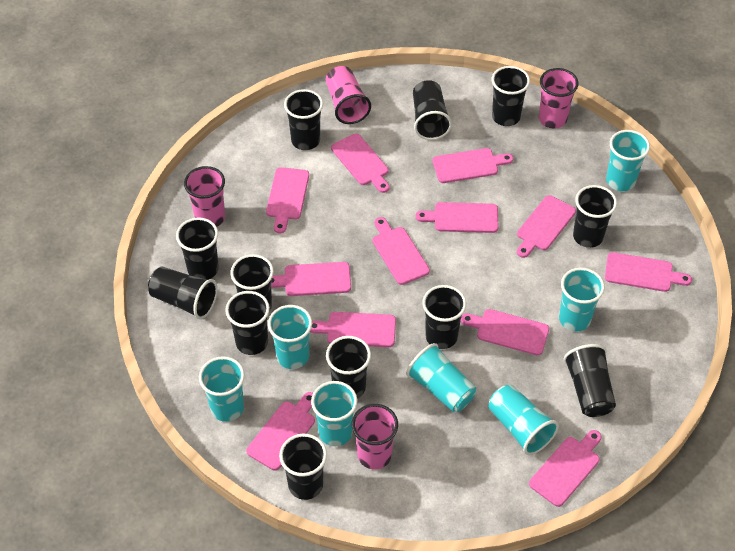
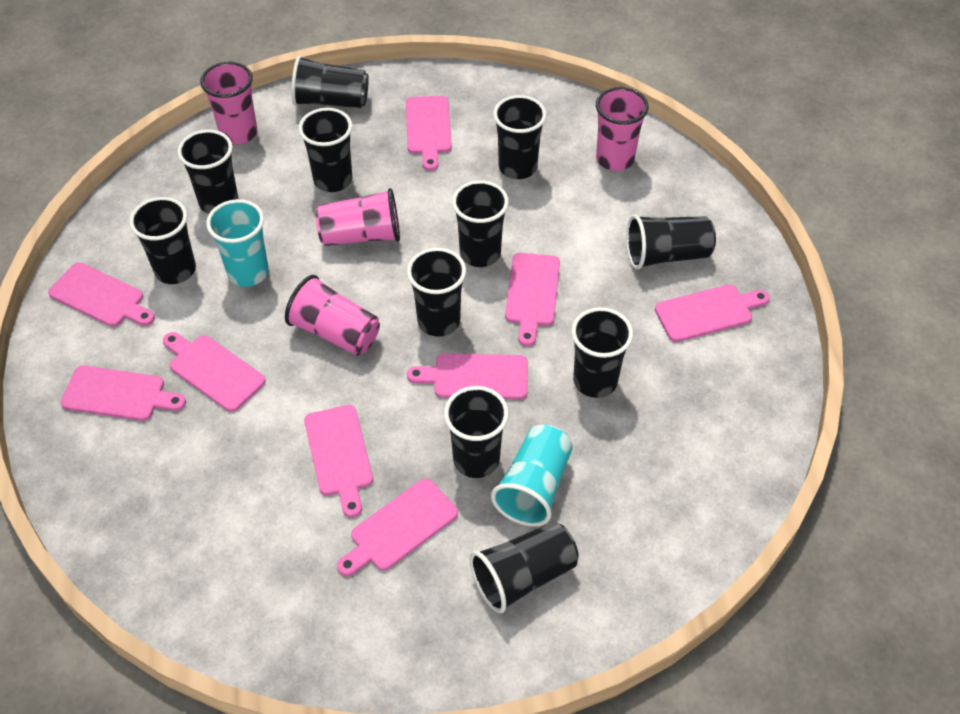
black cup: 12 -> 11
pink cutting board: 12 -> 9
turquoise cup: 7 -> 2

